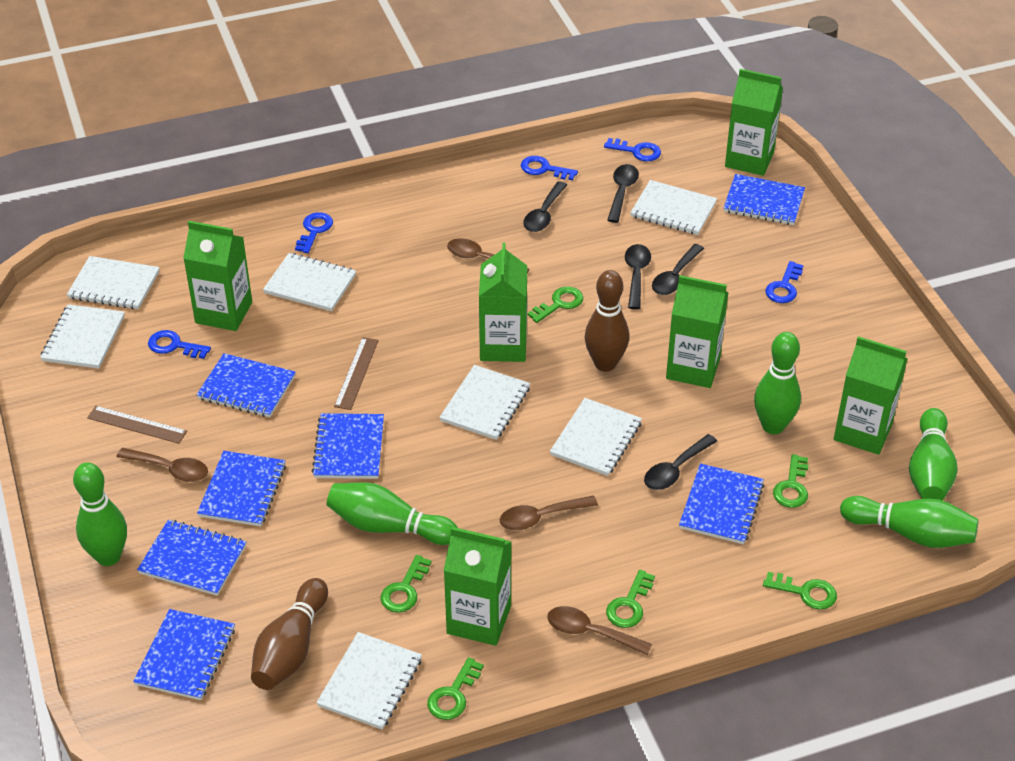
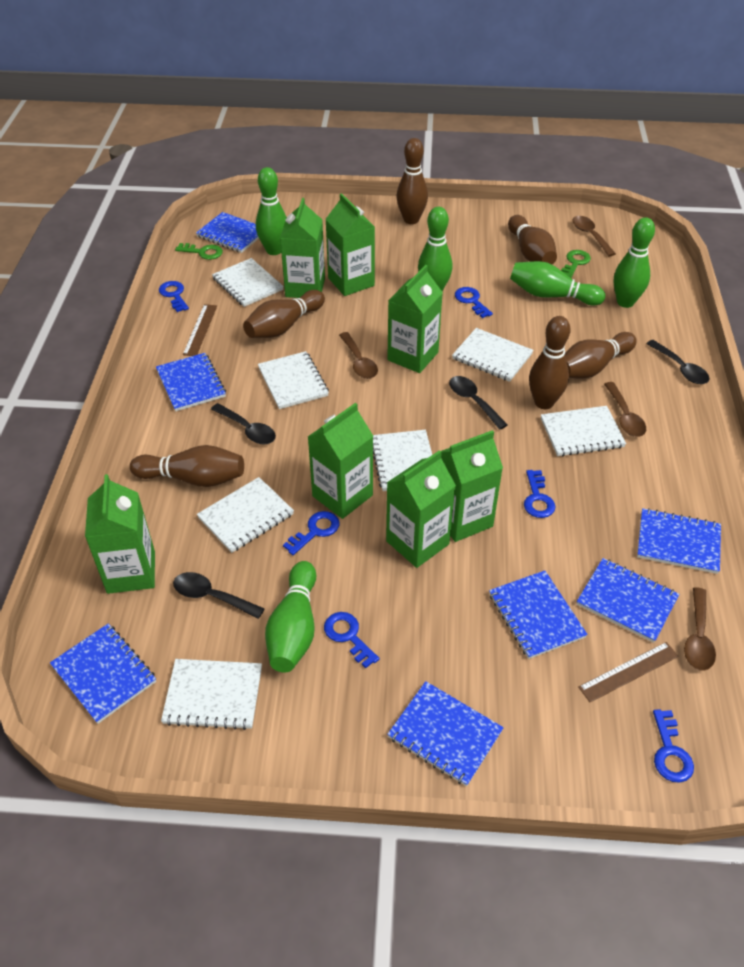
black spoon: 5 -> 4
blue key: 5 -> 6
brown bowling pin: 2 -> 6
green carton: 6 -> 7
green key: 6 -> 2

